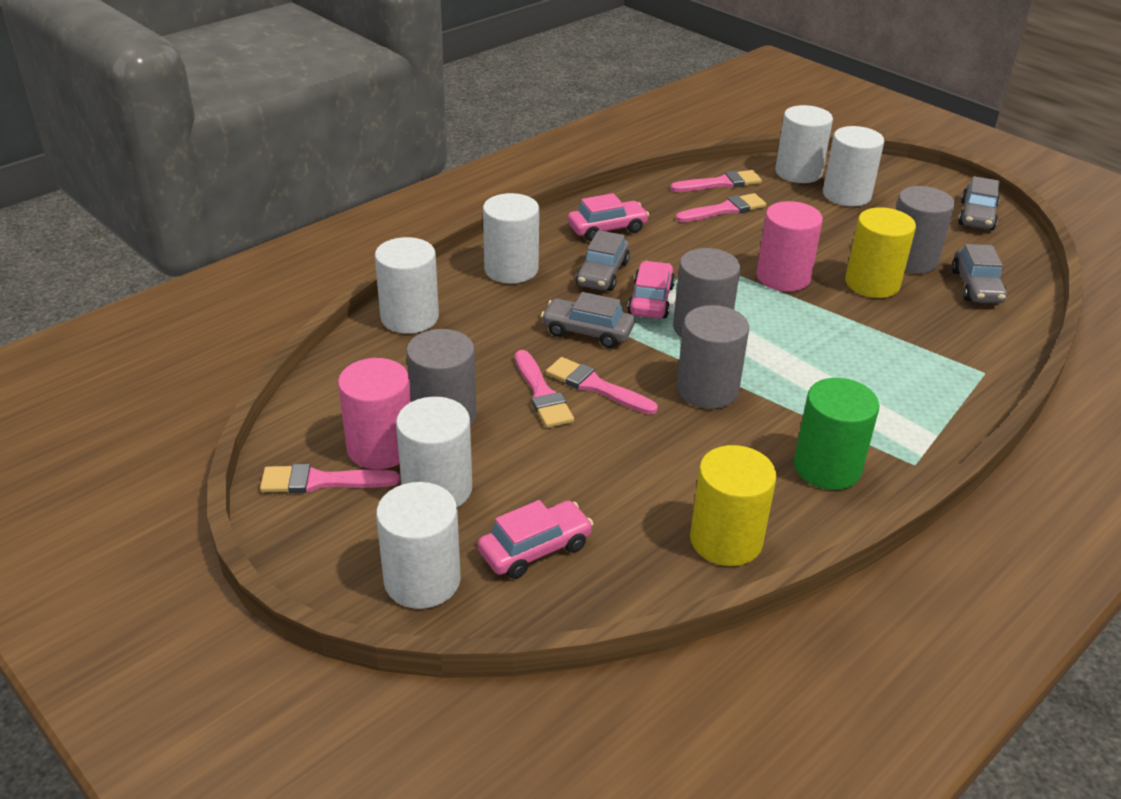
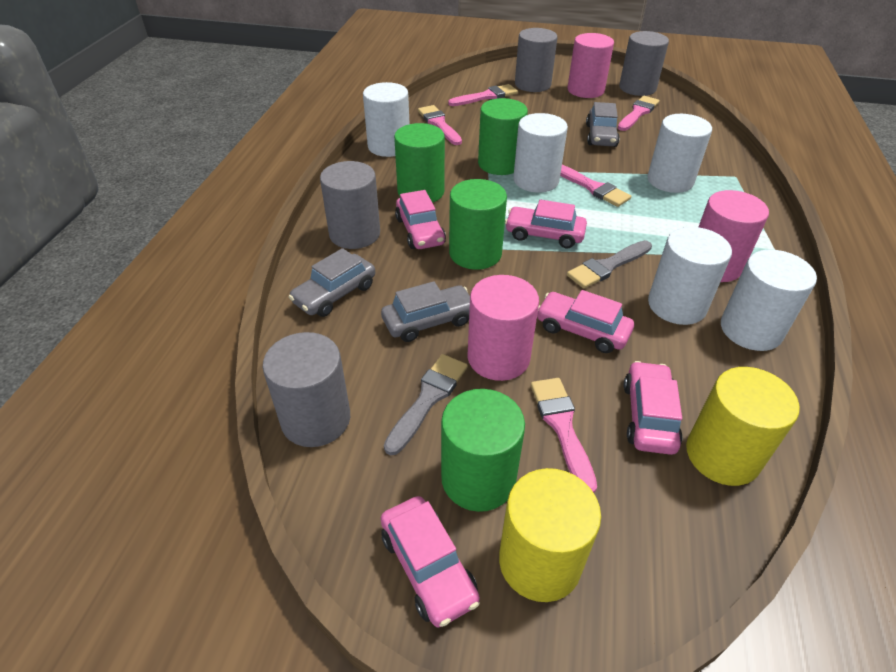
green cylinder: 1 -> 4
grey brush: 0 -> 2
grey car: 4 -> 3
pink car: 3 -> 5
pink cylinder: 2 -> 3
white cylinder: 6 -> 5

